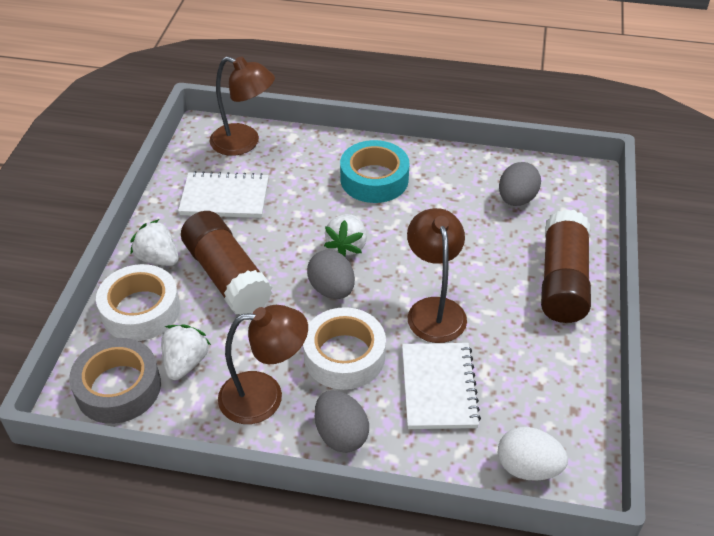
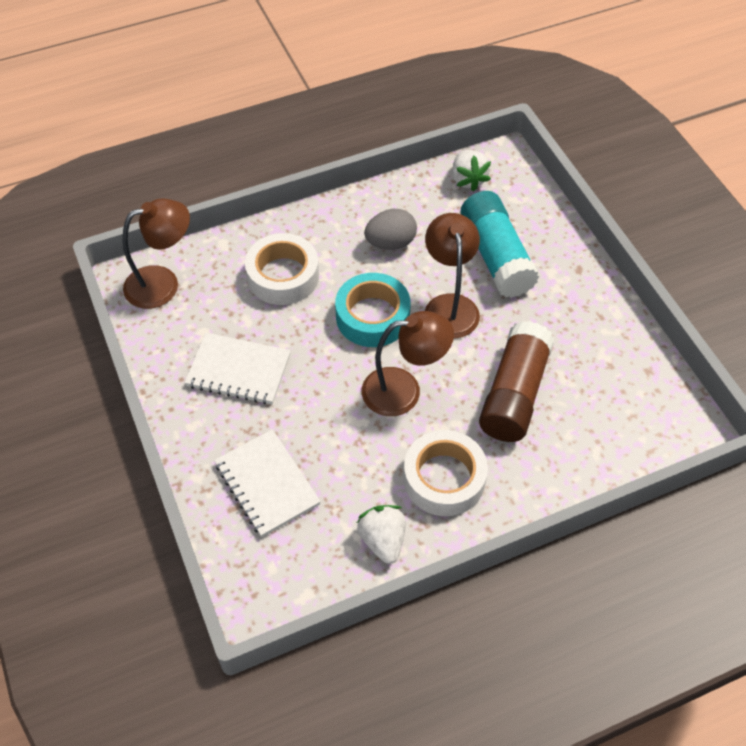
brown glue stick: 2 -> 1
grey egg: 3 -> 1
grey tape: 1 -> 0
turquoise glue stick: 0 -> 1
white egg: 1 -> 0
white strawberry: 3 -> 2

